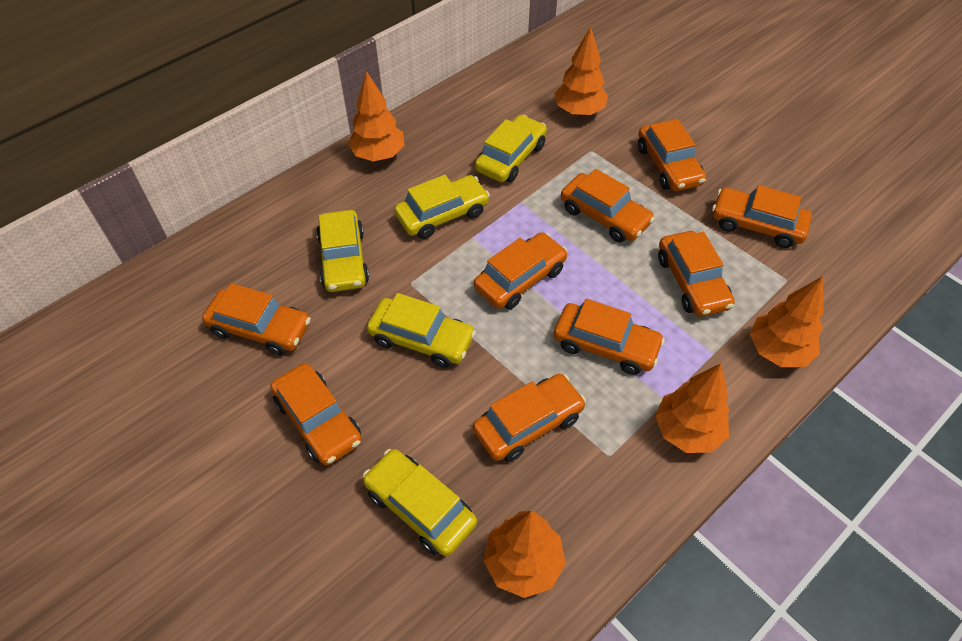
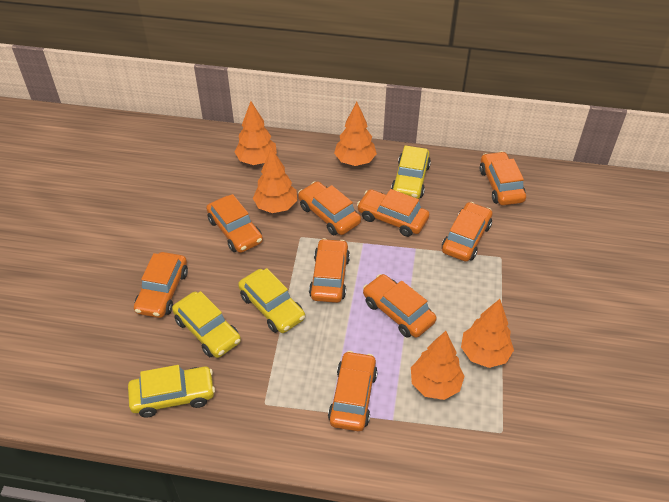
yellow car: 5 -> 4

